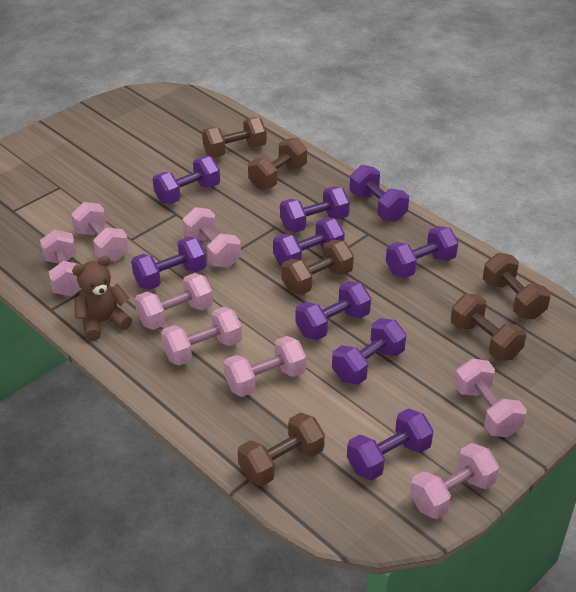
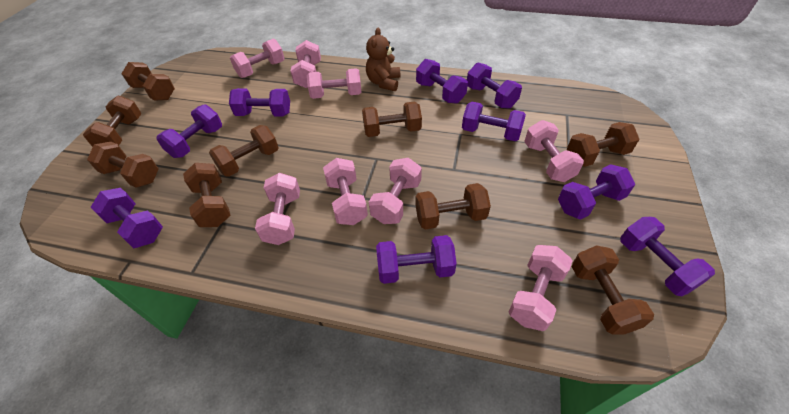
brown dumbbell: 6 -> 9

